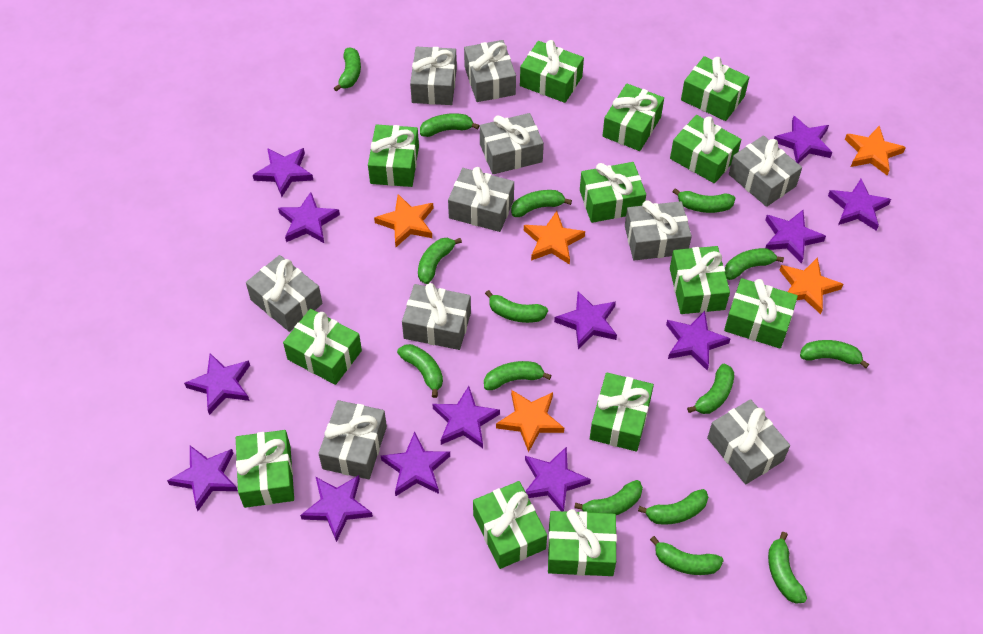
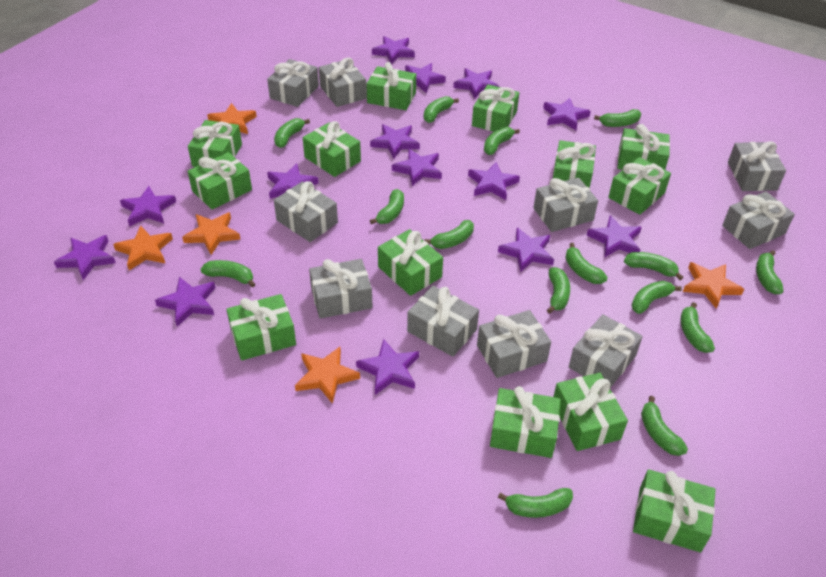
purple star: 13 -> 14

